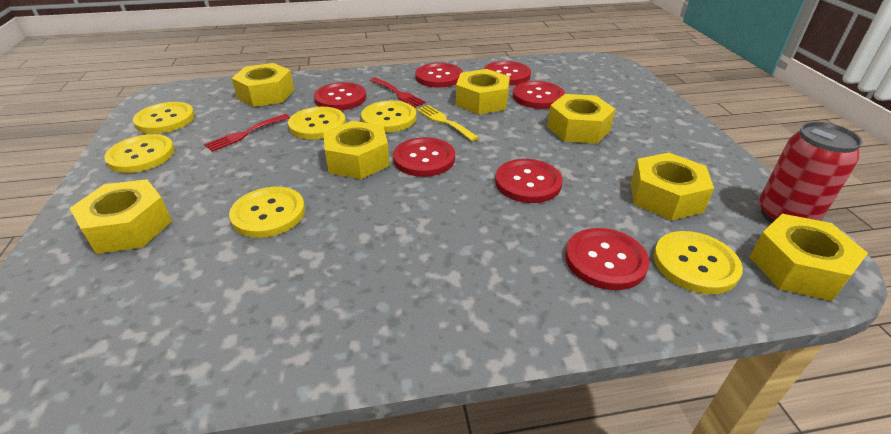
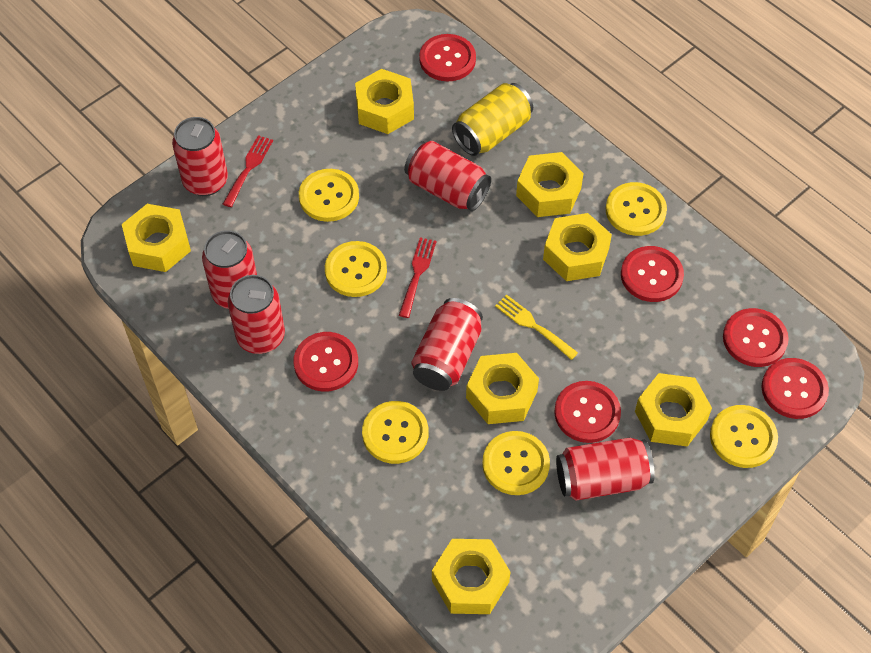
red button: 7 -> 6
red can: 1 -> 6
yellow can: 0 -> 1

